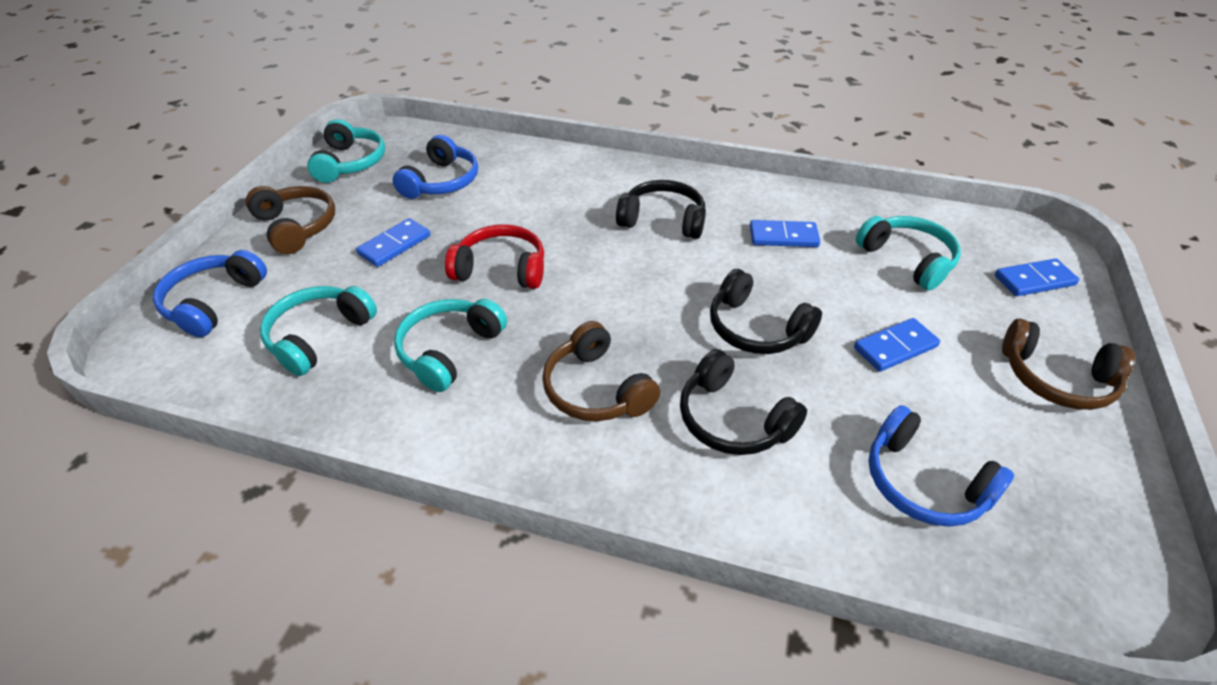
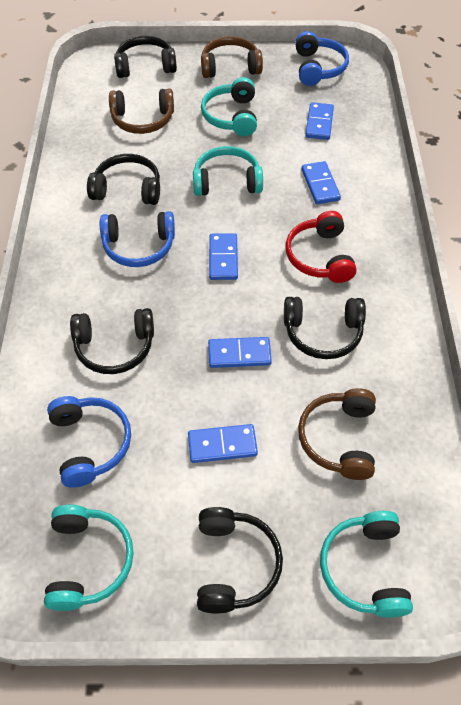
black headphones: 3 -> 5
blue domino: 4 -> 5

